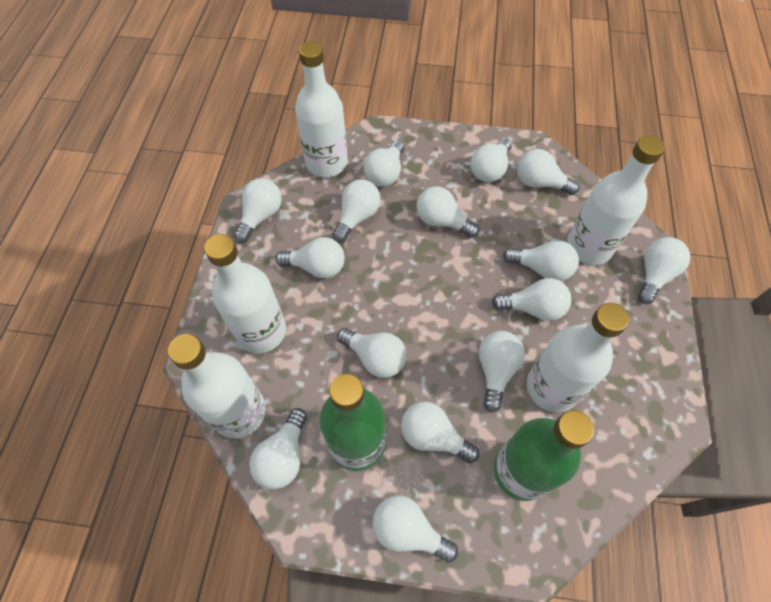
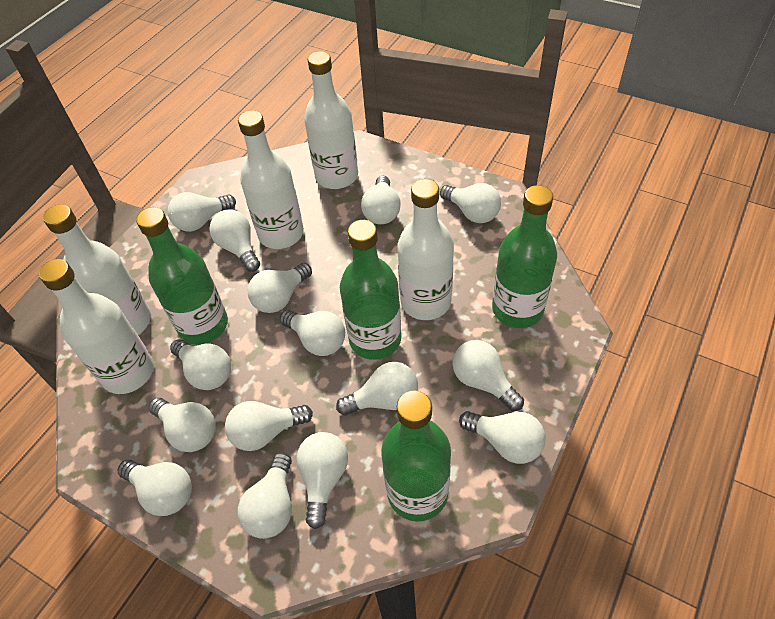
green bottle: 2 -> 4

